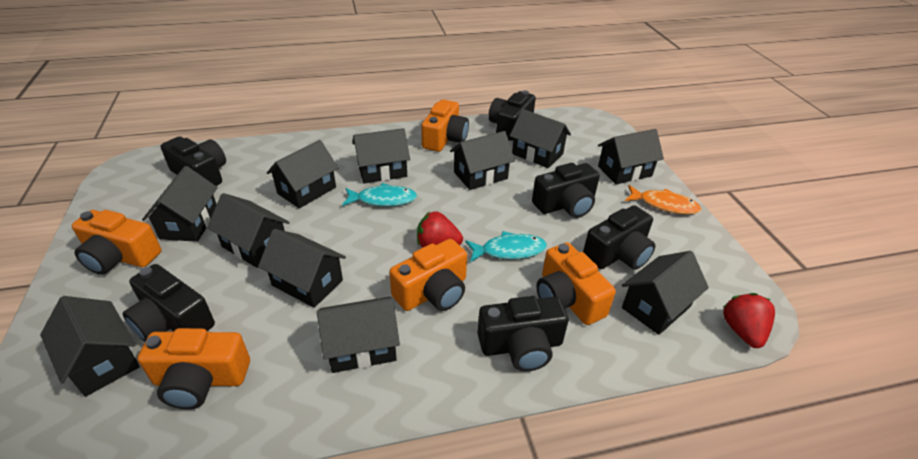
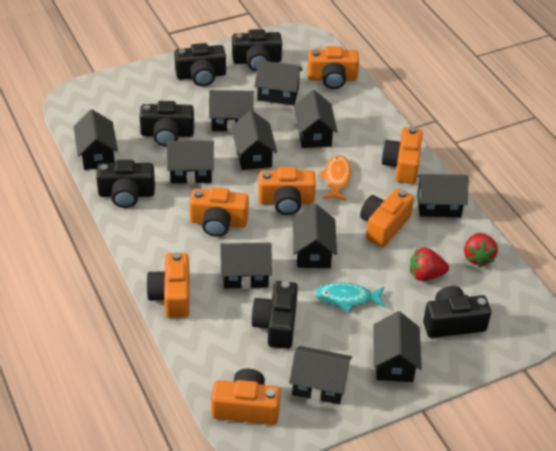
orange camera: 5 -> 7
turquoise fish: 2 -> 1

